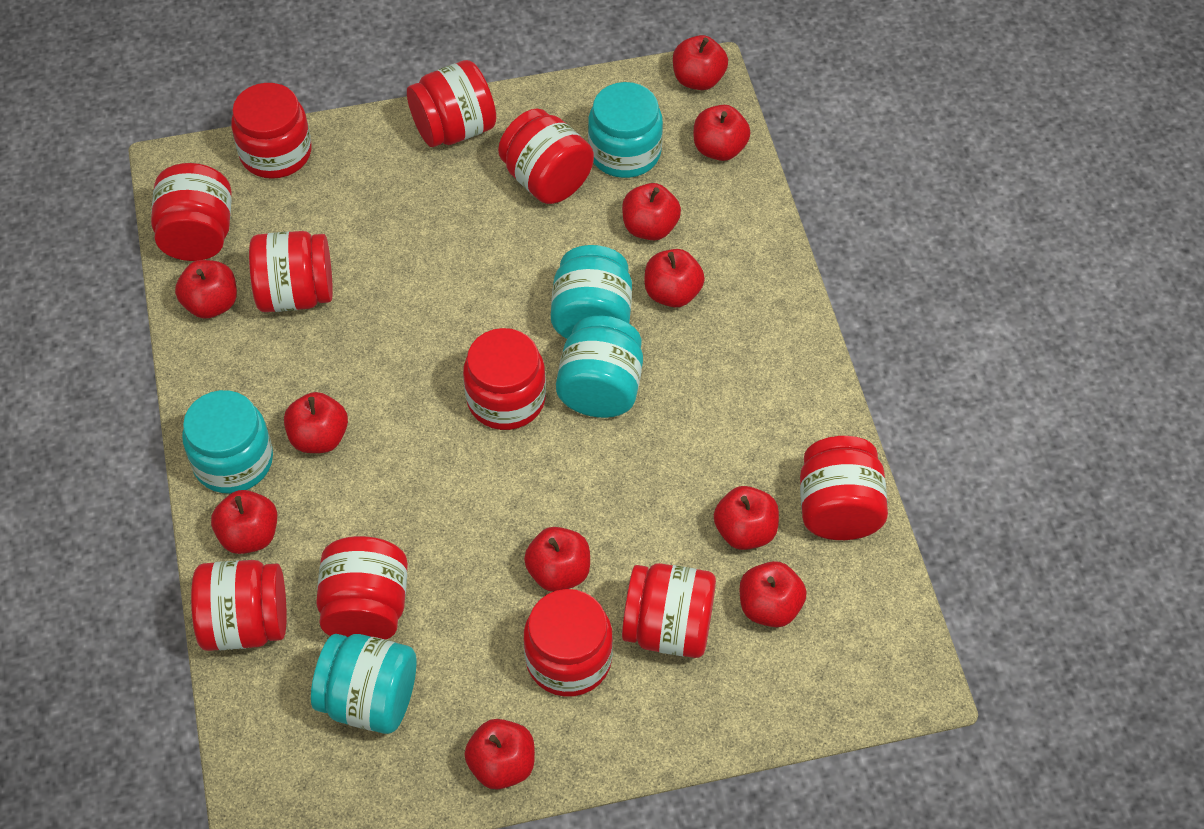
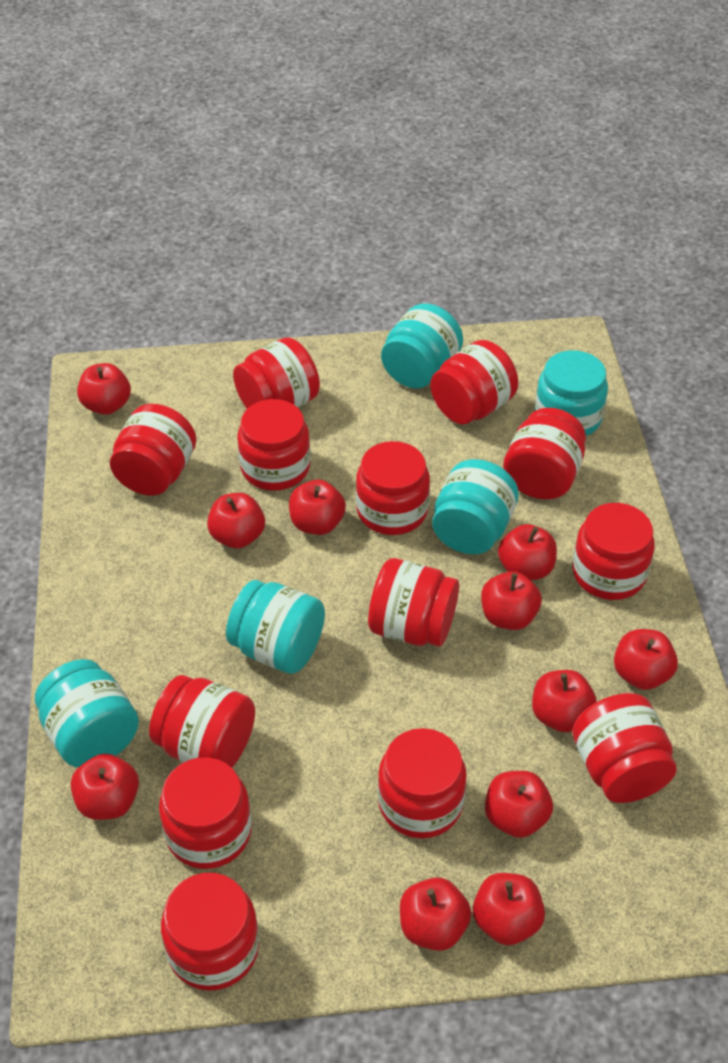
red jar: 11 -> 13

